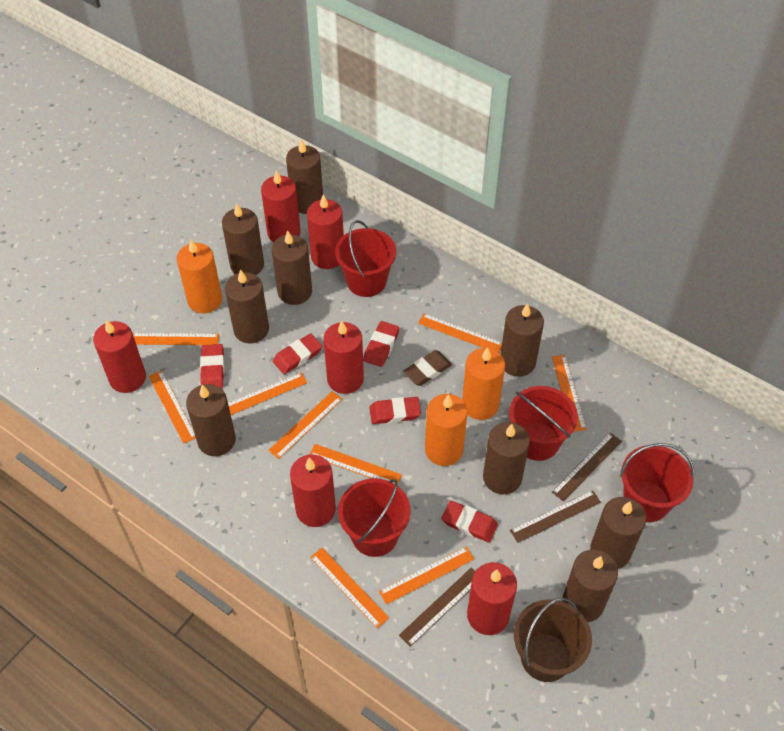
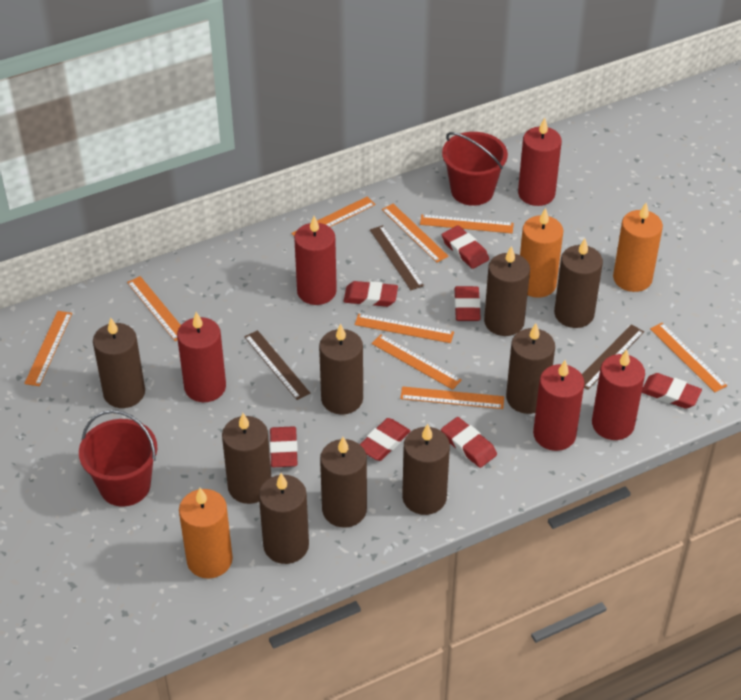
brown bucket: 1 -> 0
brown eraser: 1 -> 0
red bucket: 4 -> 2
red candle: 6 -> 5
red eraser: 5 -> 7

